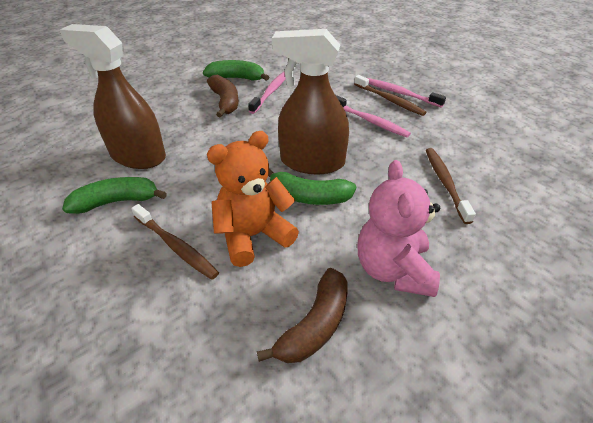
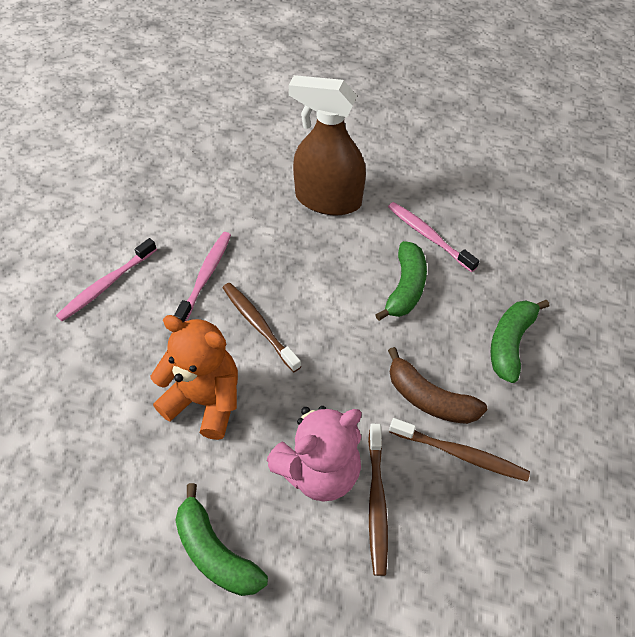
brown banana: 2 -> 1
brown spray bottle: 2 -> 1

